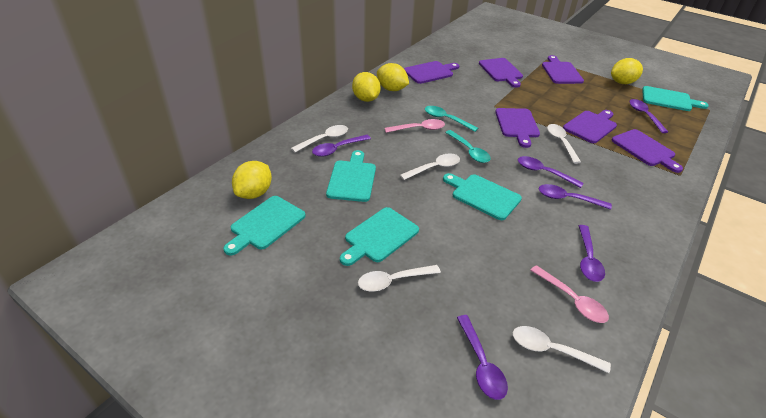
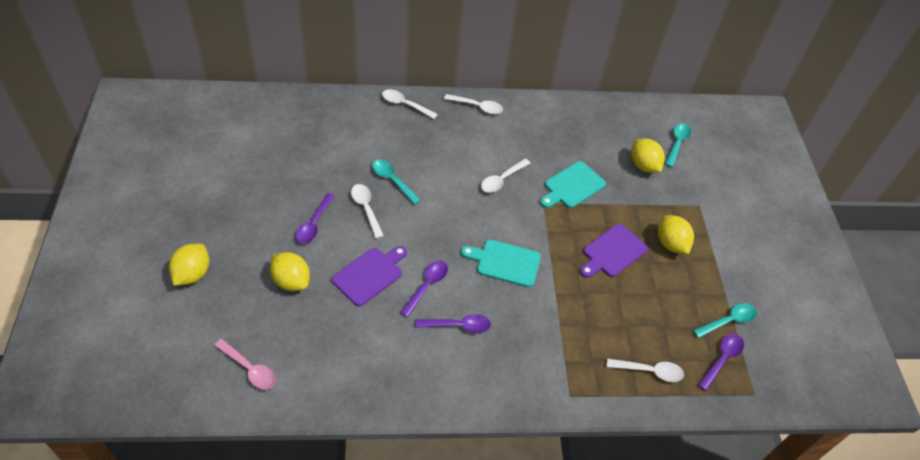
pink spoon: 2 -> 1
purple cutting board: 6 -> 2
purple spoon: 6 -> 4
turquoise cutting board: 5 -> 2
turquoise spoon: 2 -> 3

